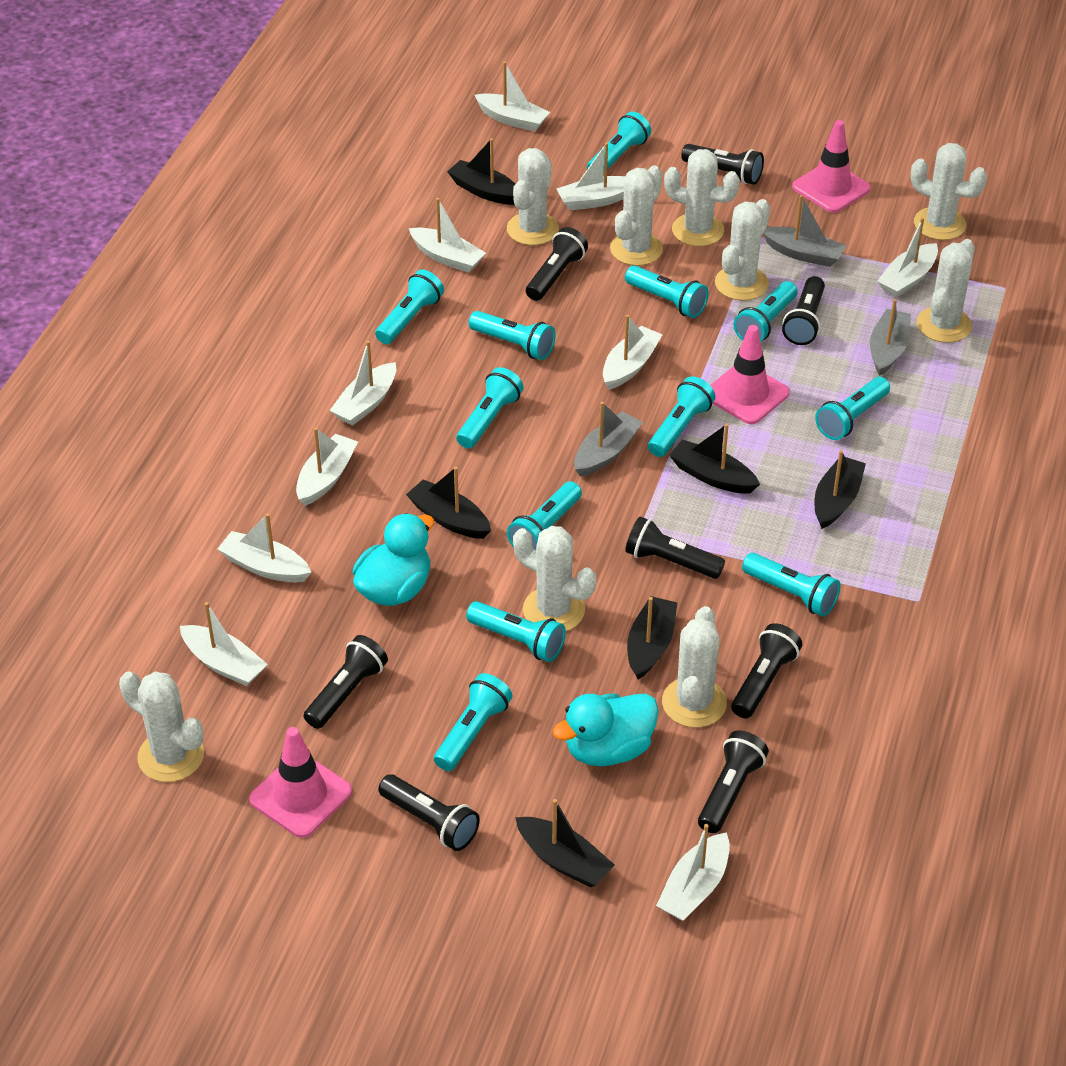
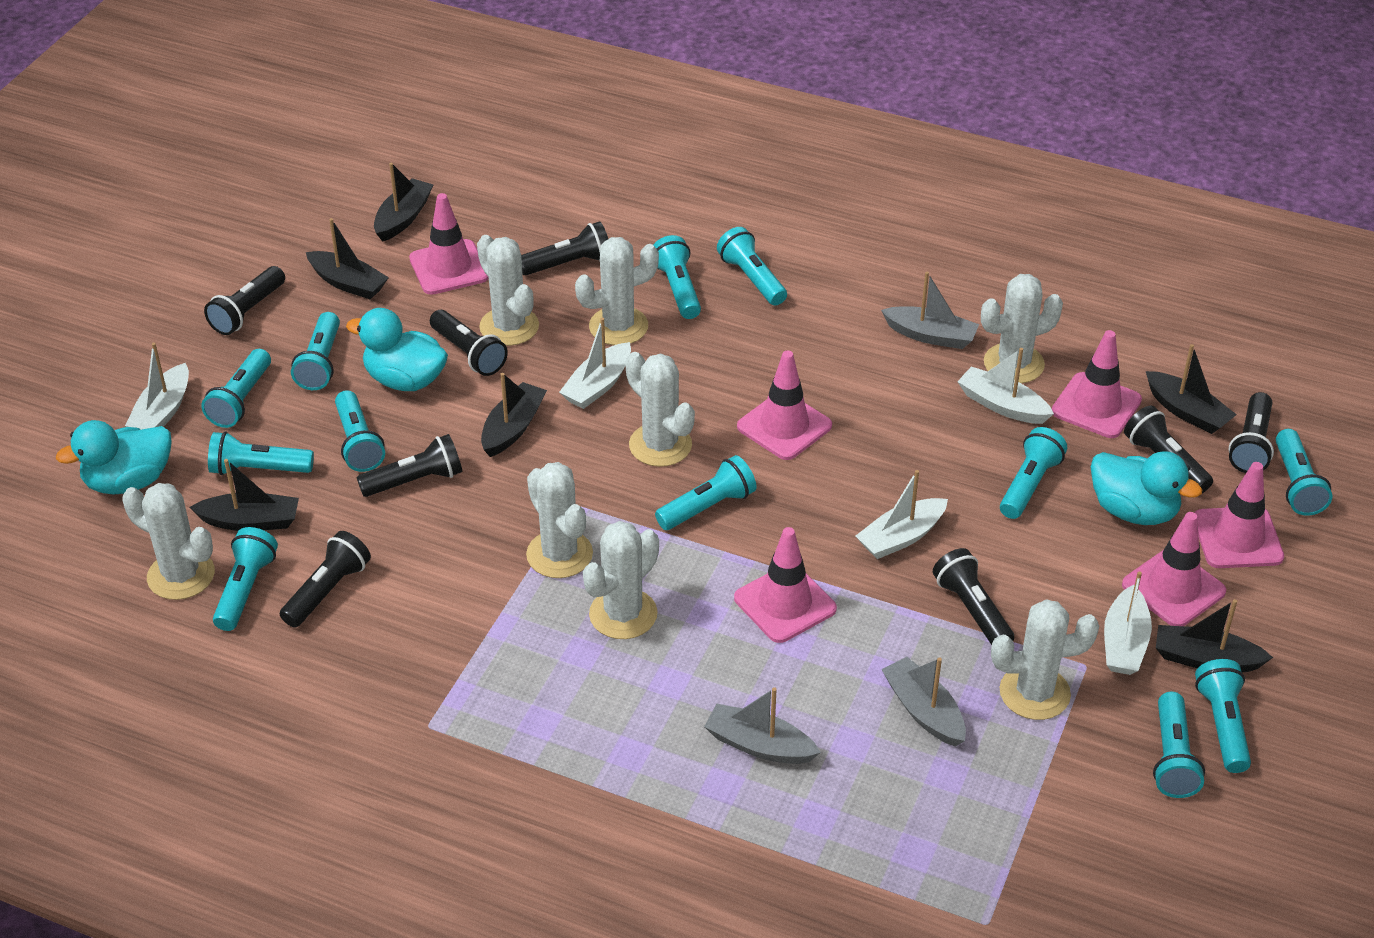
pink traffic cone: 3 -> 6
turquoise duck: 2 -> 3
white boat: 10 -> 5
white cactus: 9 -> 8

